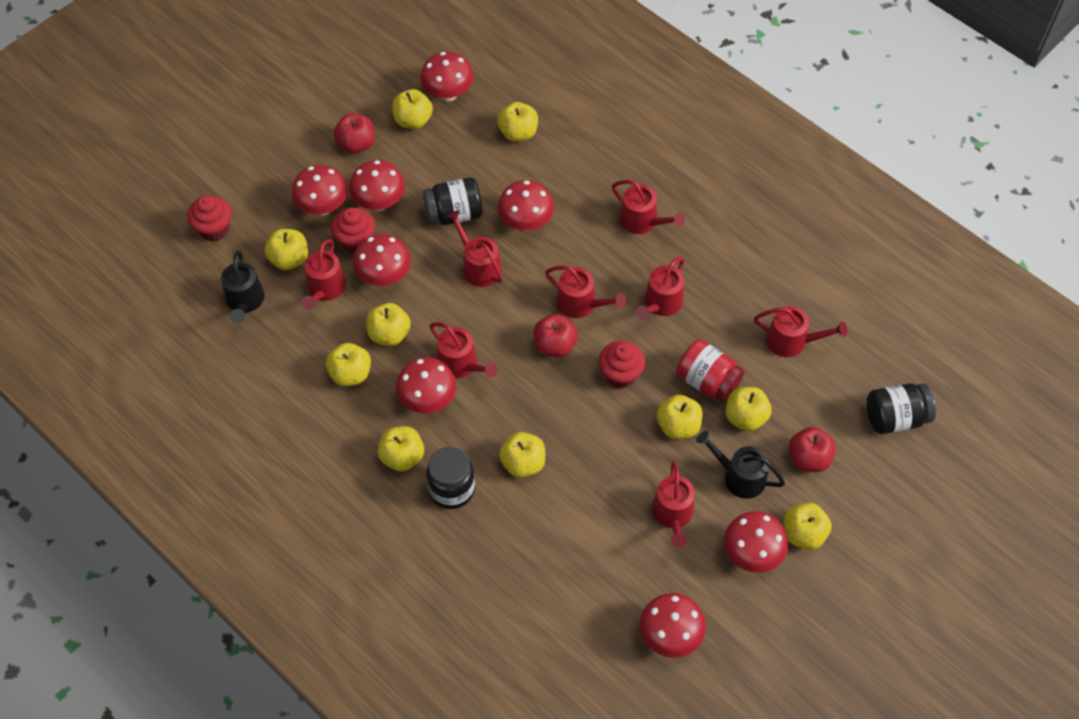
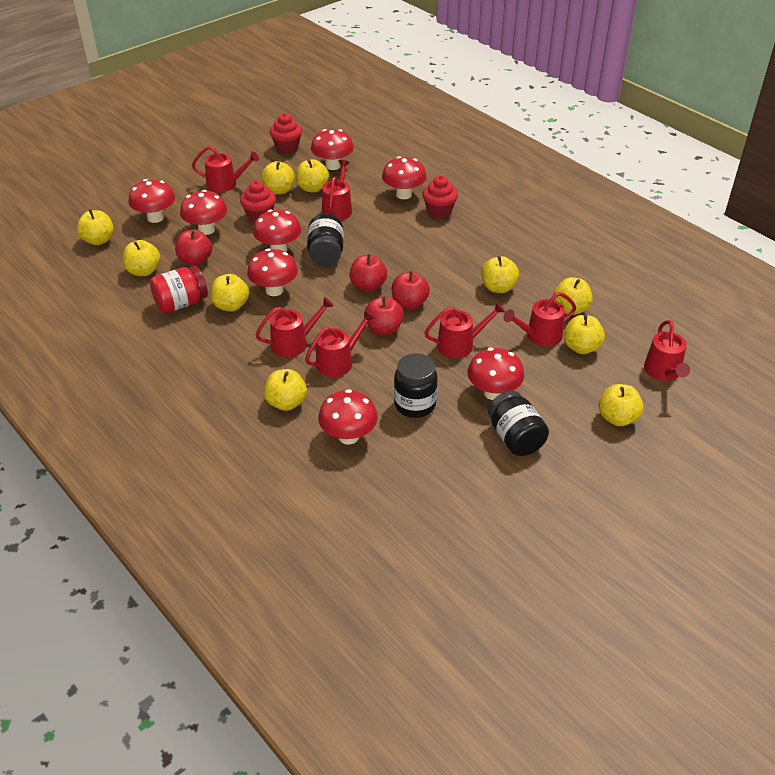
black watering can: 2 -> 0
red apple: 3 -> 4
red watering can: 8 -> 7

